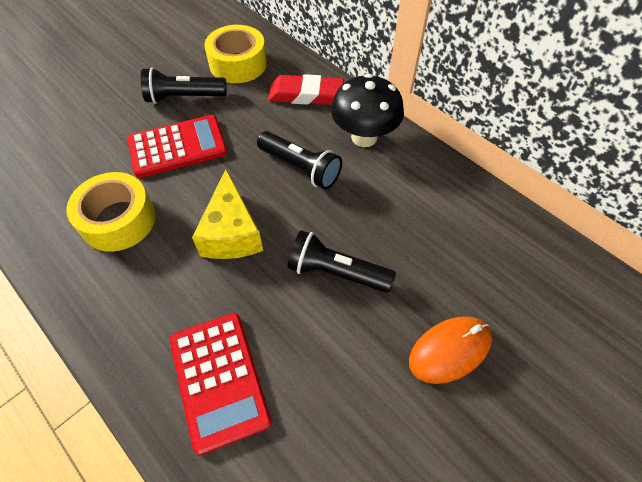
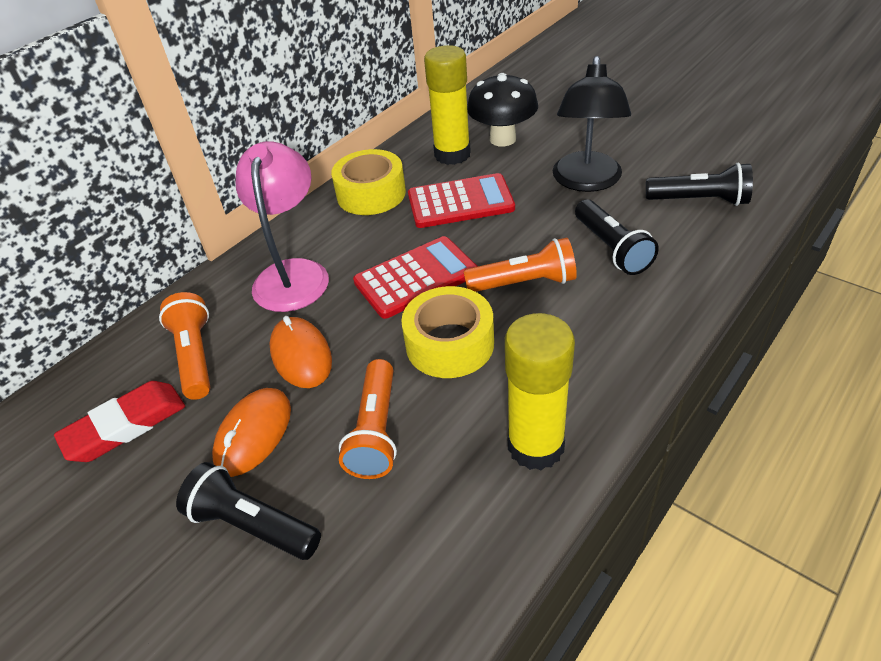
black lamp: 0 -> 1
orange flashlight: 0 -> 3
orange mouse: 1 -> 2
pink lamp: 0 -> 1
yellow cheese: 1 -> 0
yellow glue stick: 0 -> 2

